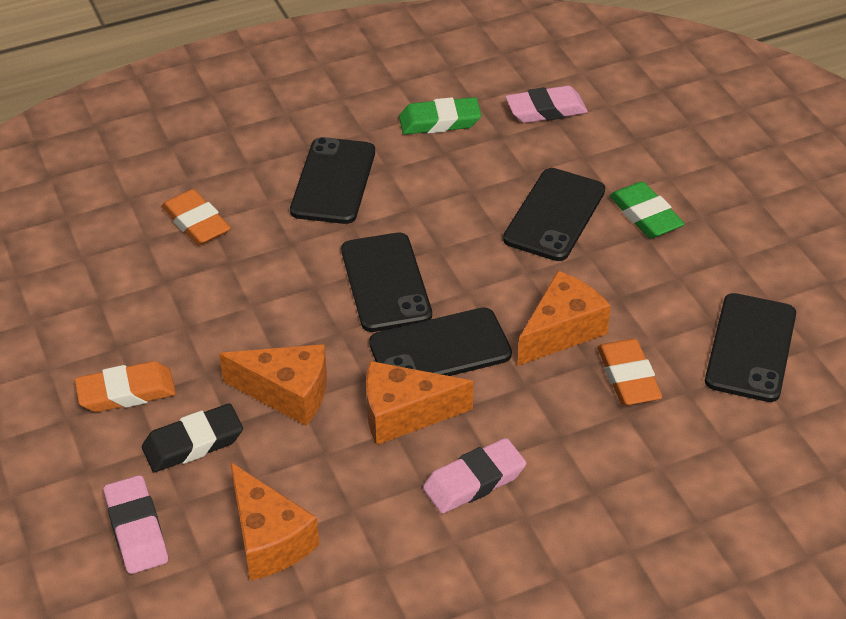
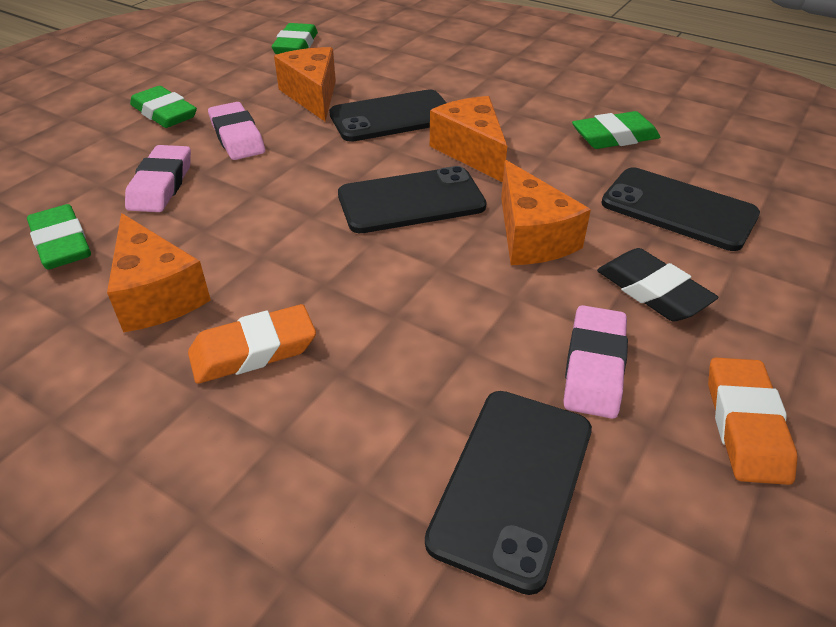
black phone: 5 -> 4
green eraser: 2 -> 4
orange eraser: 3 -> 2

